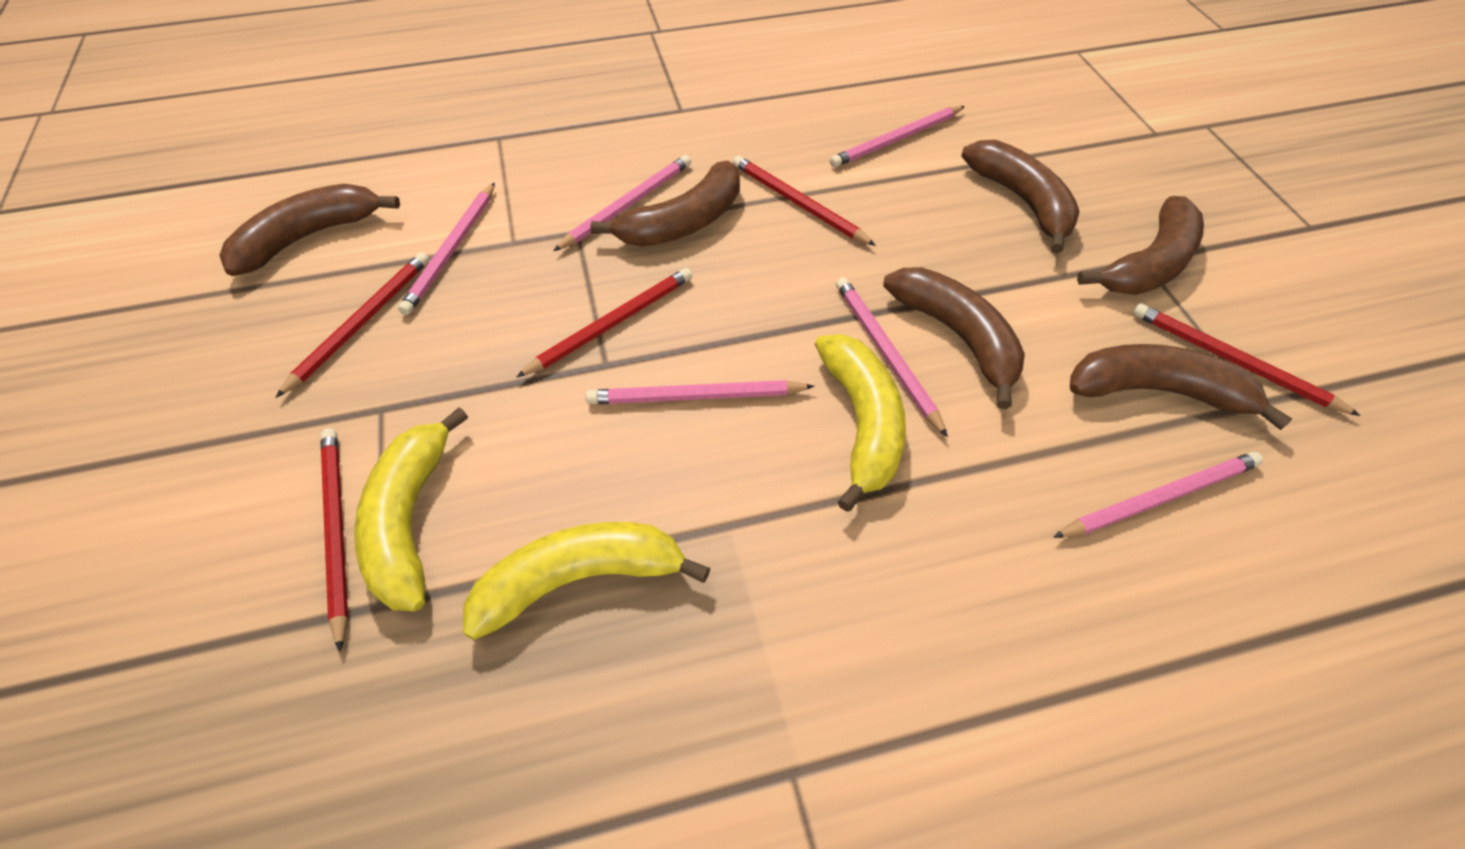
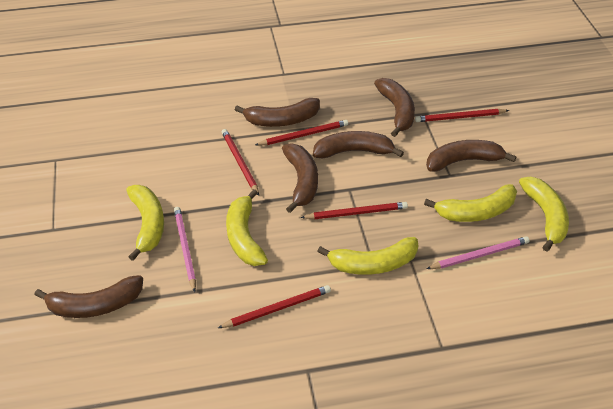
pink pencil: 6 -> 2
yellow banana: 3 -> 5

